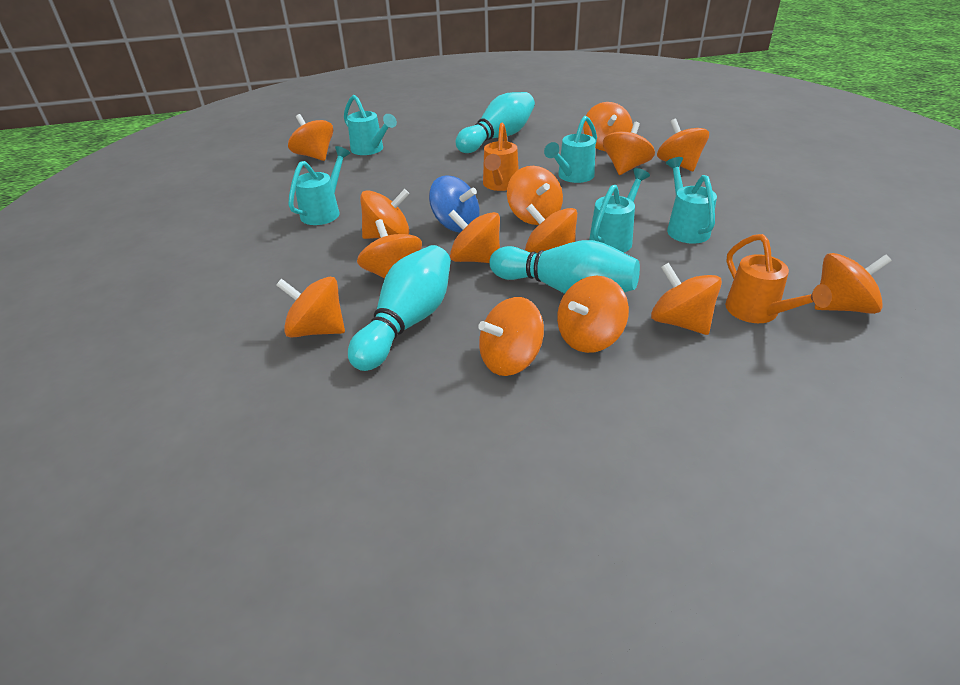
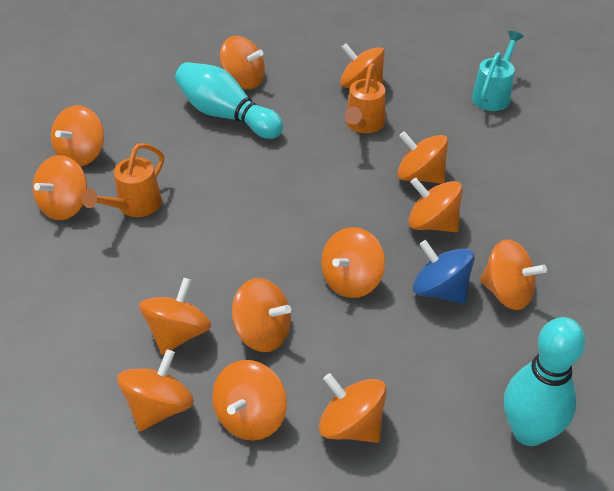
orange spinning top: 14 -> 13
turquoise bowling pin: 3 -> 2
turquoise watering can: 5 -> 1

